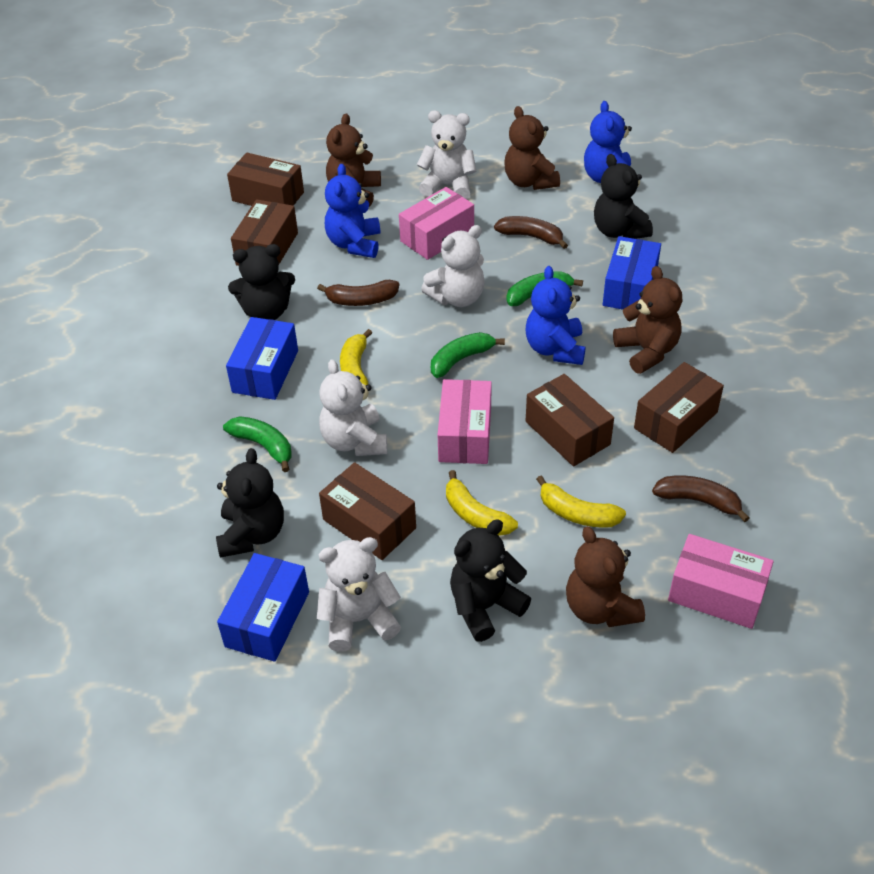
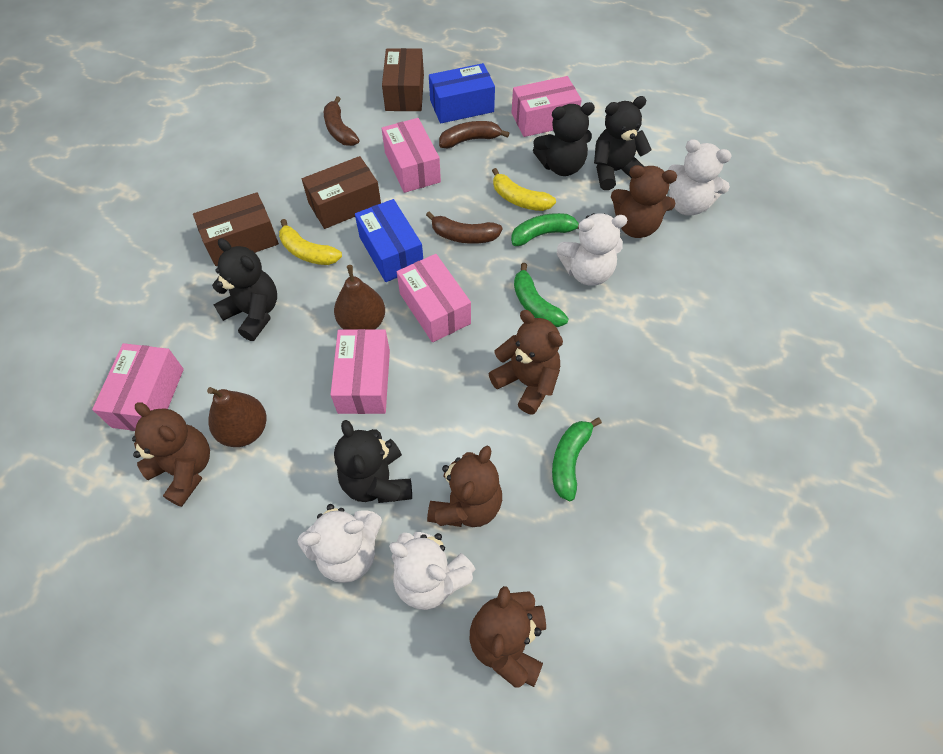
blue box: 3 -> 2
blue teddy bear: 3 -> 0
brown box: 5 -> 3
brown pear: 0 -> 2
brown teddy bear: 4 -> 5
pink box: 3 -> 5
yellow banana: 3 -> 2

